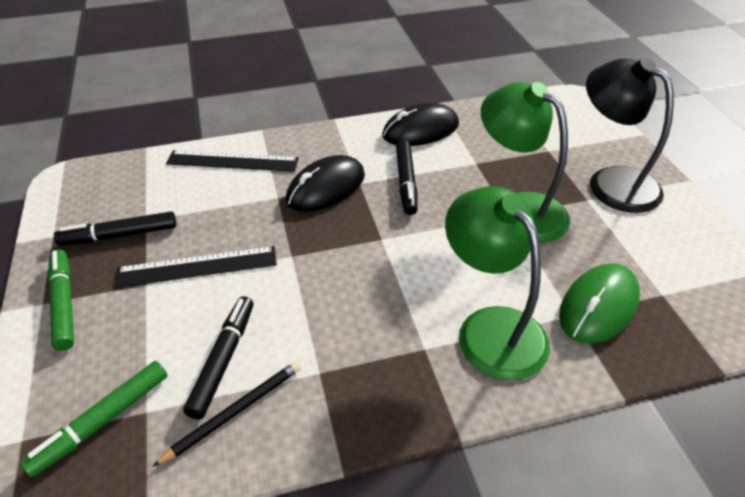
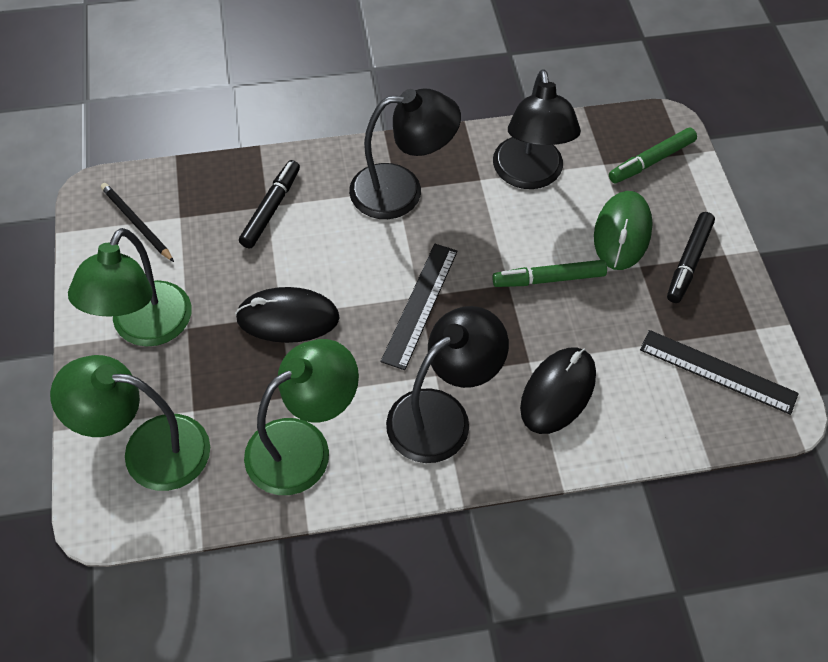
black lamp: 1 -> 3
black marker: 3 -> 2
green lamp: 2 -> 3

